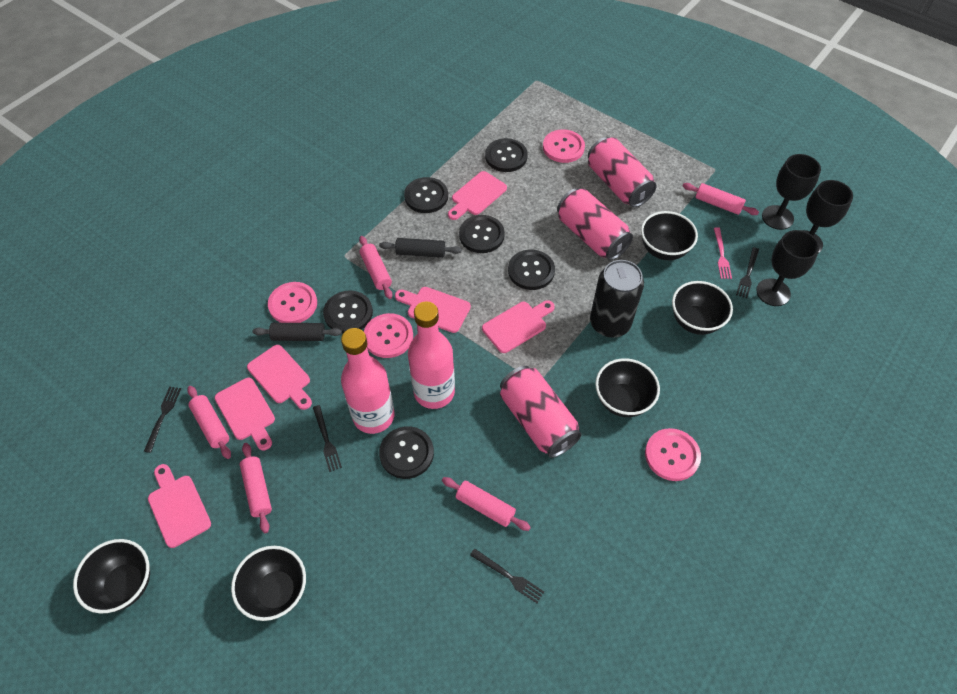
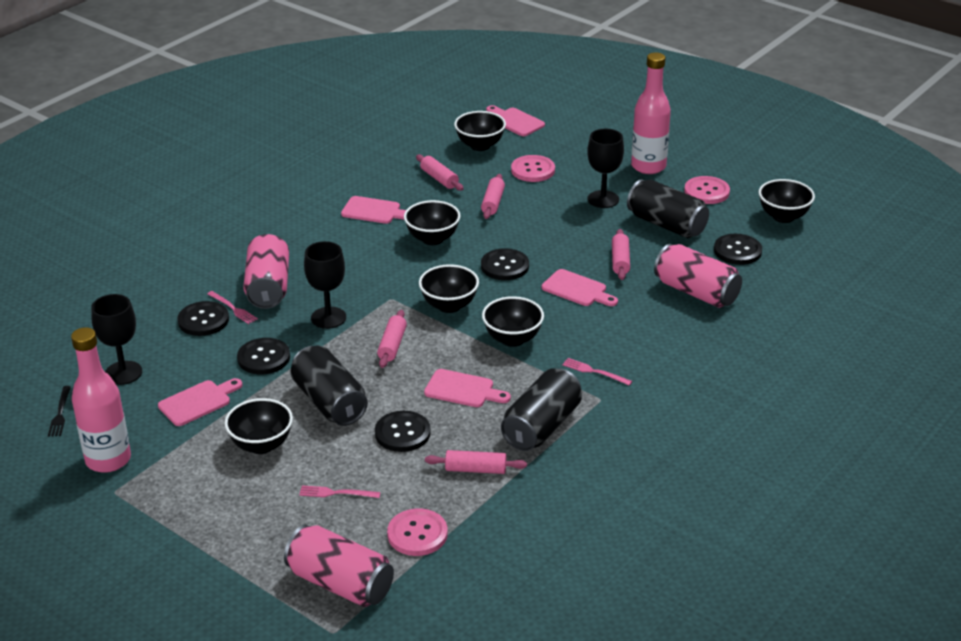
black bowl: 5 -> 6
black button: 6 -> 5
black can: 1 -> 3
black fork: 4 -> 1
black rolling pin: 2 -> 0
pink button: 4 -> 3
pink cutting board: 6 -> 5
pink fork: 1 -> 3

